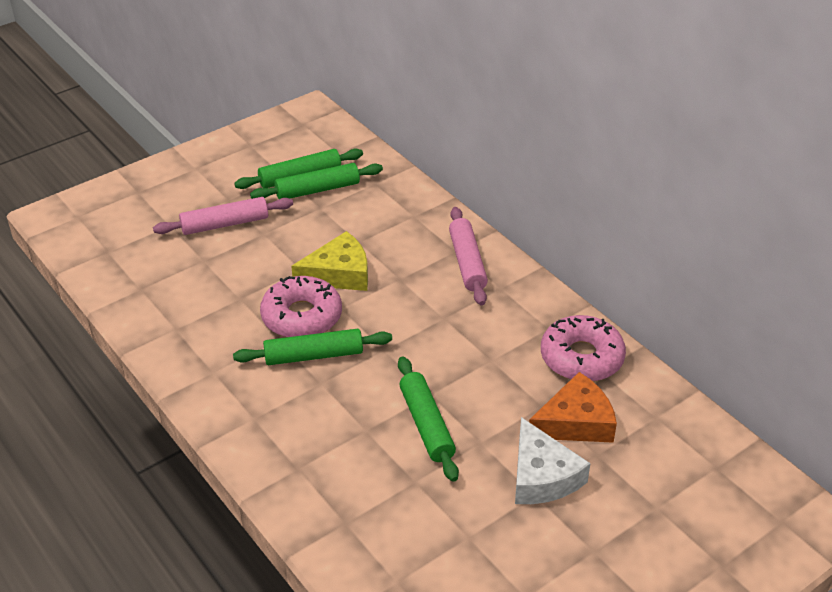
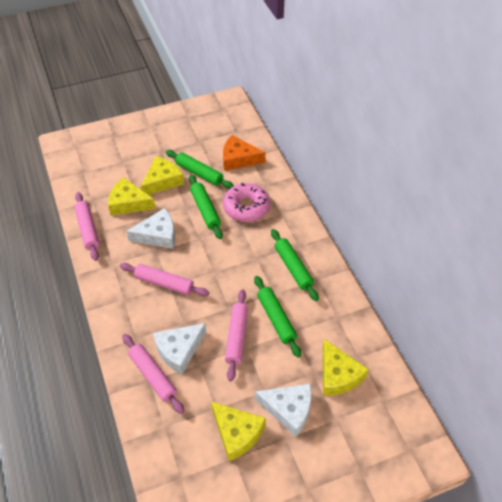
pink donut: 2 -> 1
pink rolling pin: 2 -> 4
white cheese: 1 -> 3
yellow cheese: 1 -> 4

